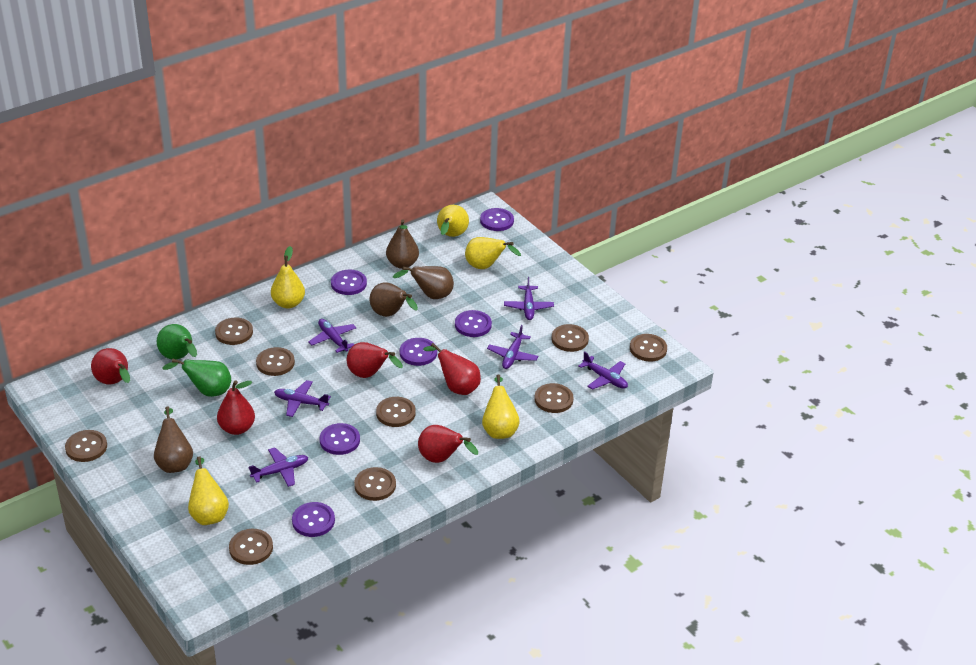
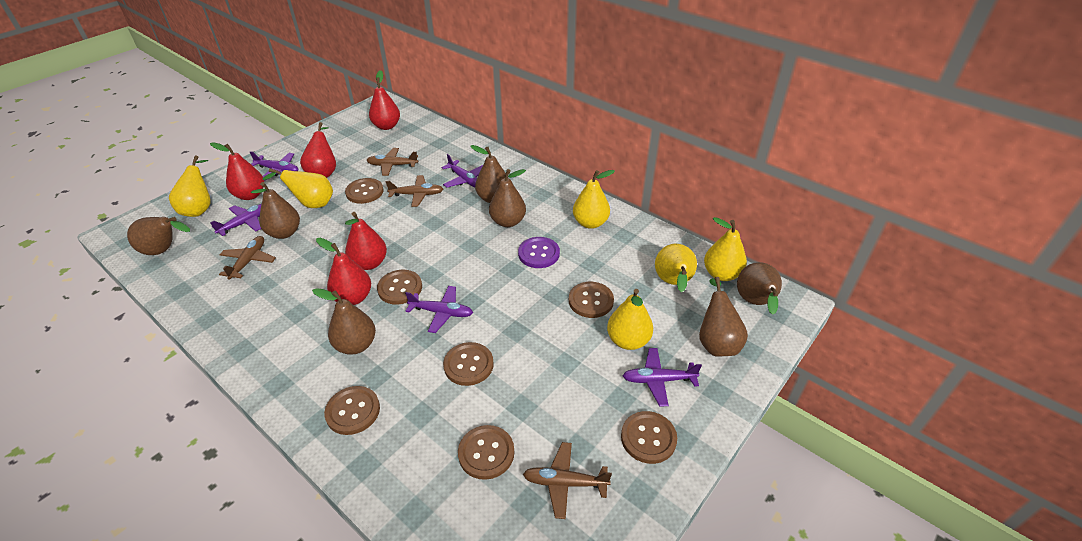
brown button: 9 -> 7
brown pear: 4 -> 7
brown plane: 0 -> 4
green pear: 2 -> 0
purple button: 6 -> 1
purple plane: 6 -> 5
yellow pear: 5 -> 6

